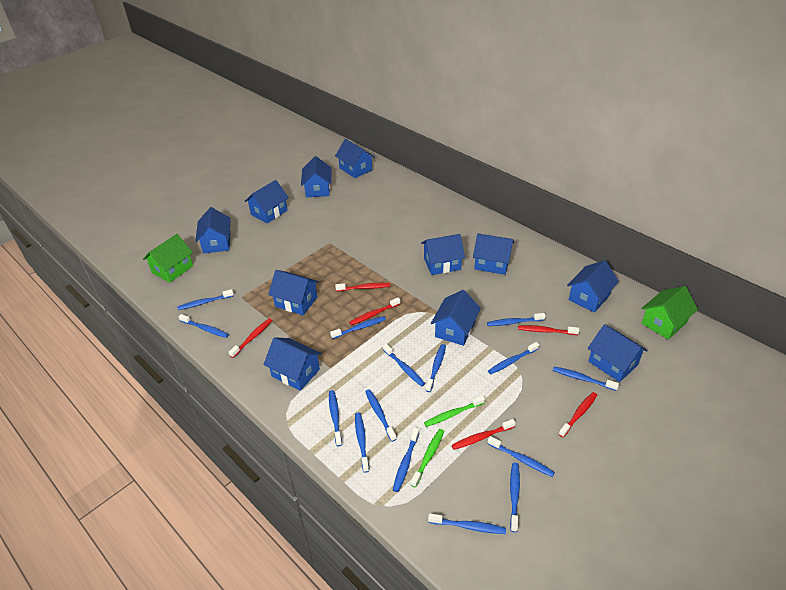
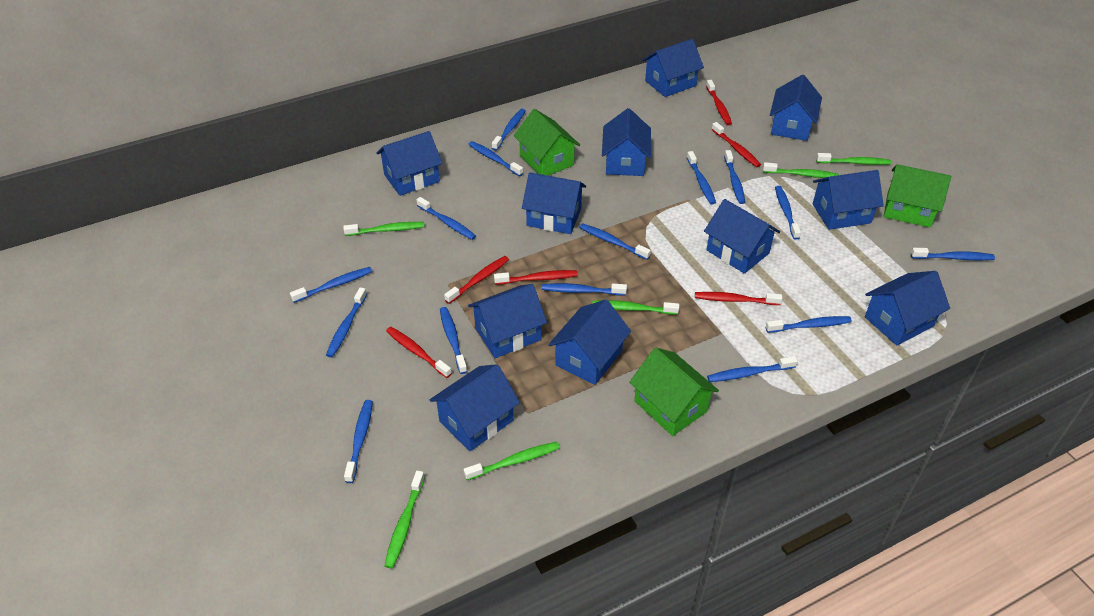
green house: 2 -> 3
green toothbrush: 2 -> 6

